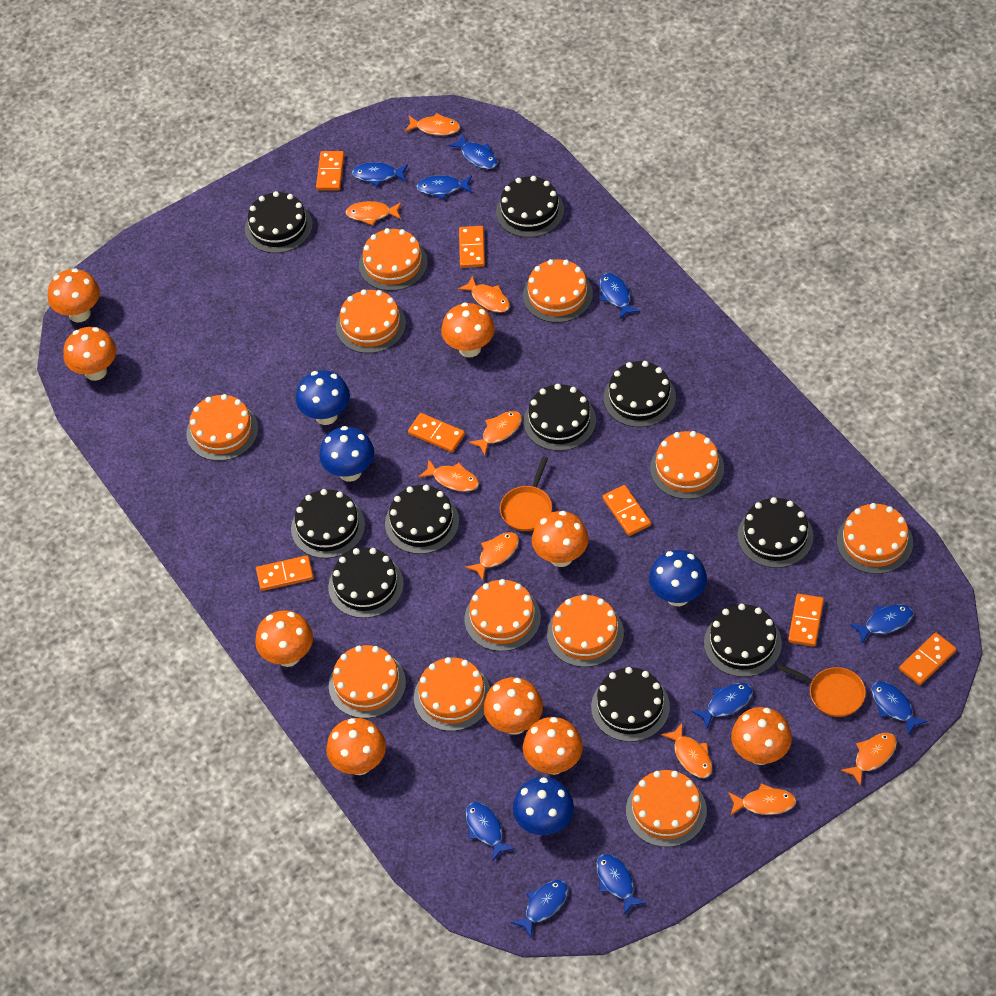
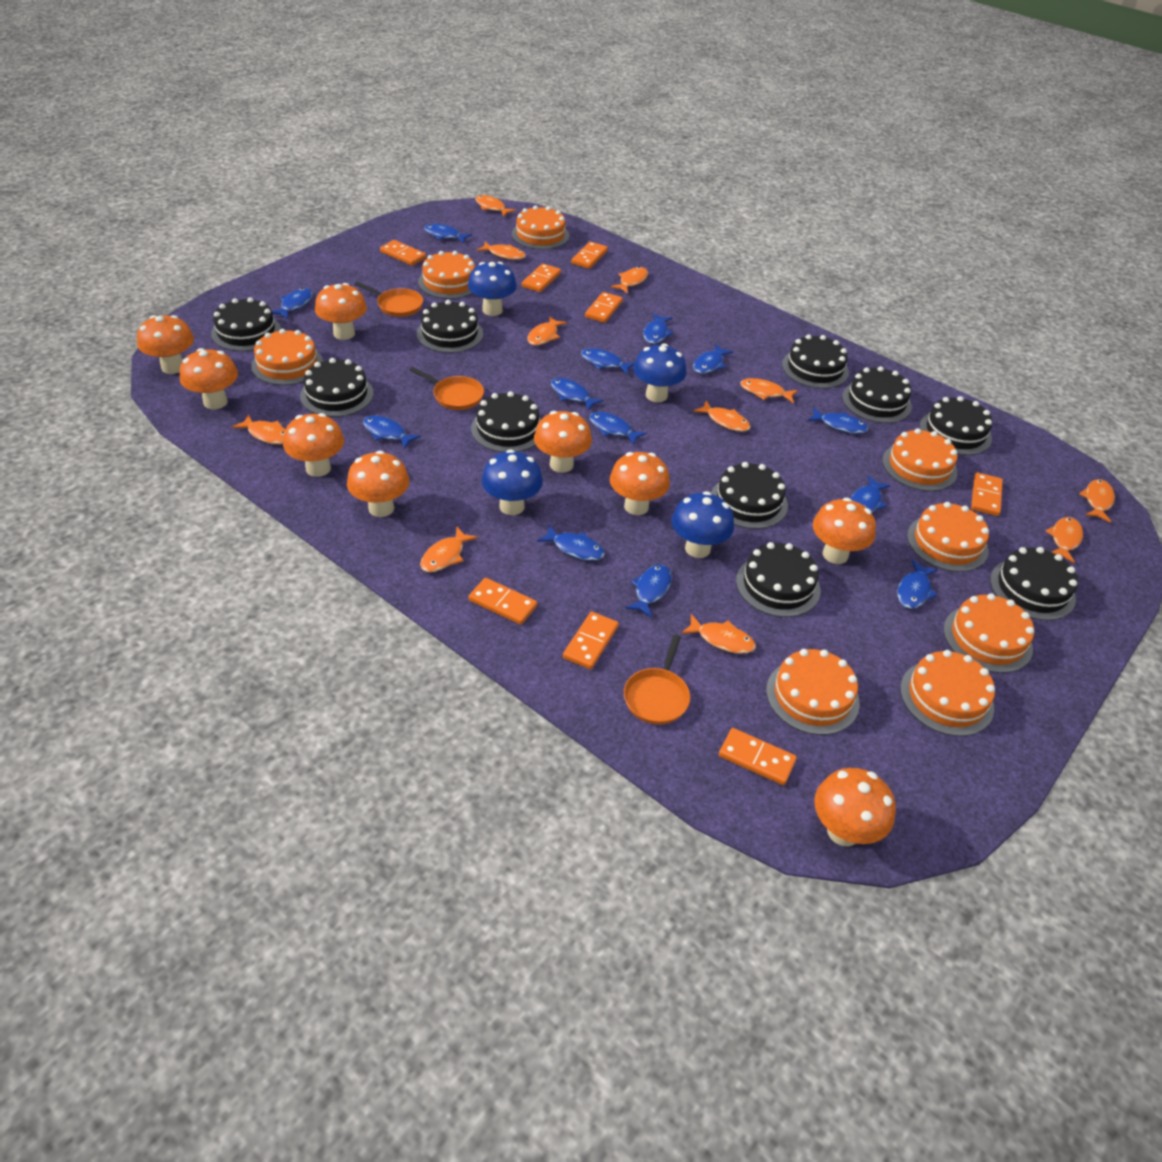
blue fish: 10 -> 13
orange cake: 11 -> 8
orange domino: 7 -> 8
orange fish: 9 -> 11
orange pan: 2 -> 3

